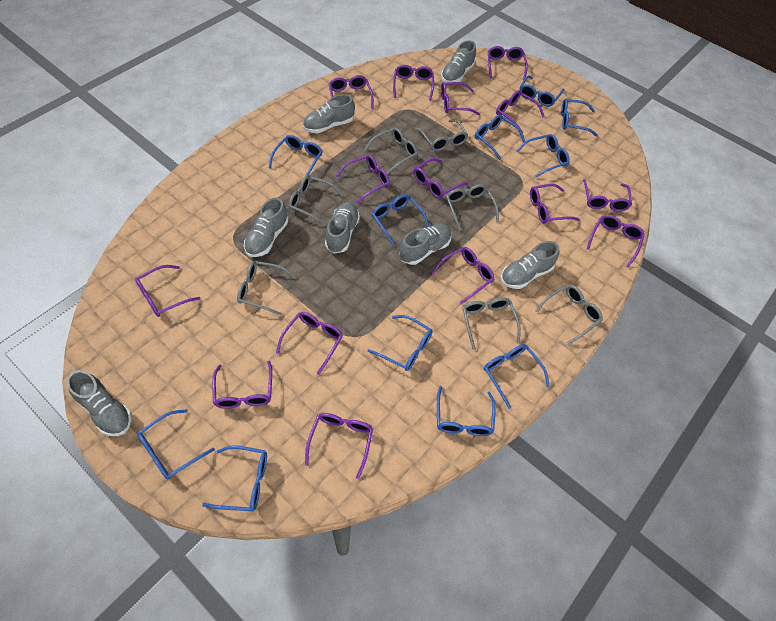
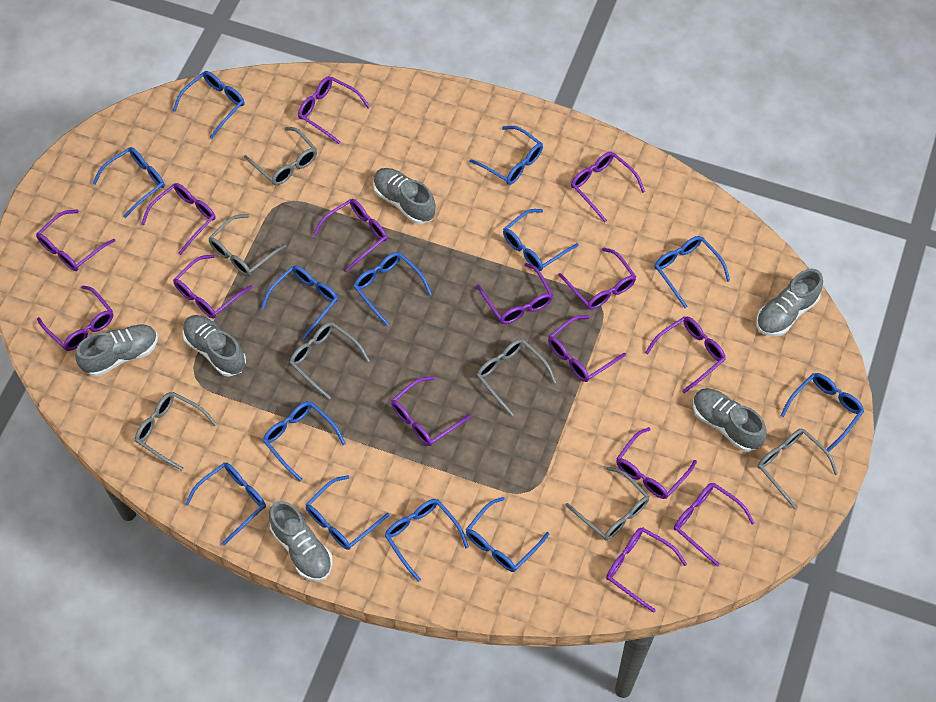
blue glasses: 11 -> 13
grey shoe: 7 -> 6

